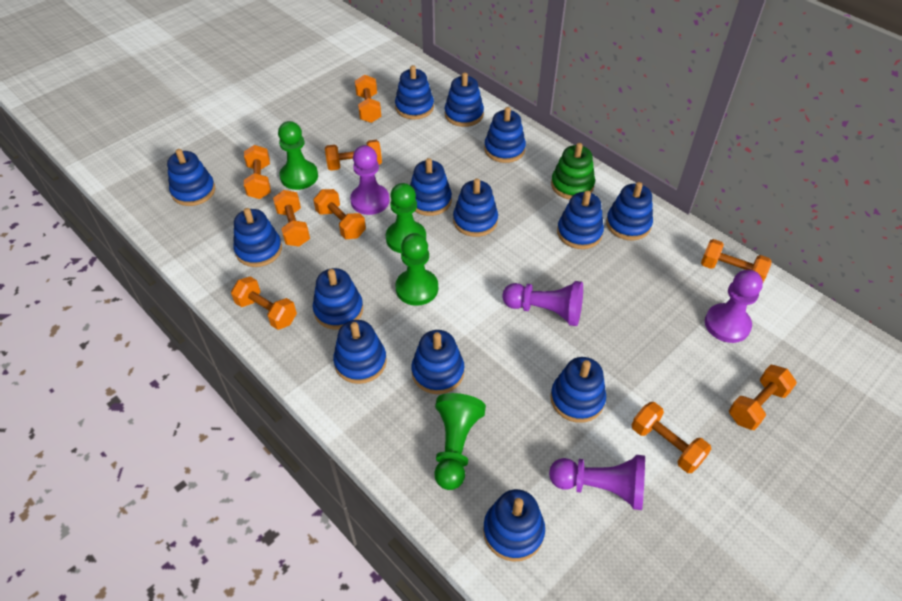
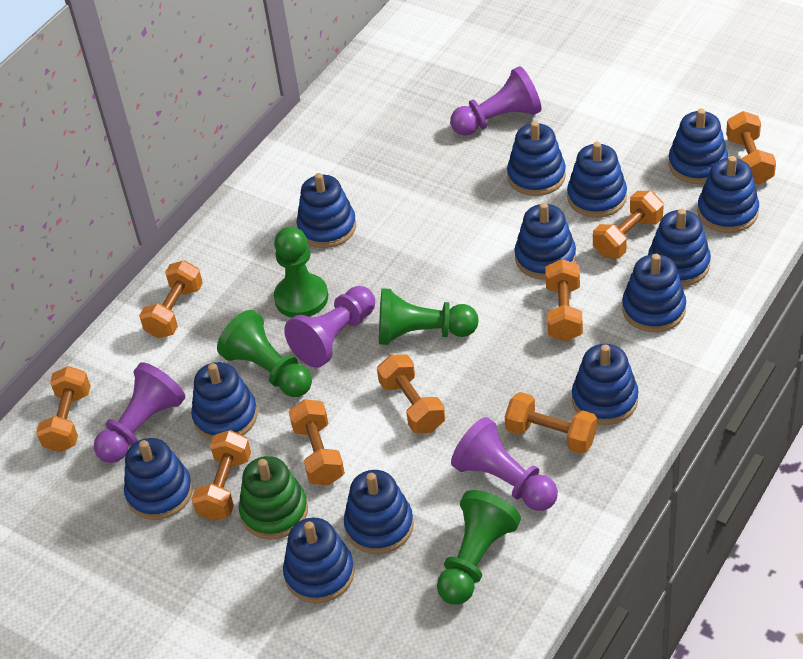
blue stacking toy: 14 -> 13

